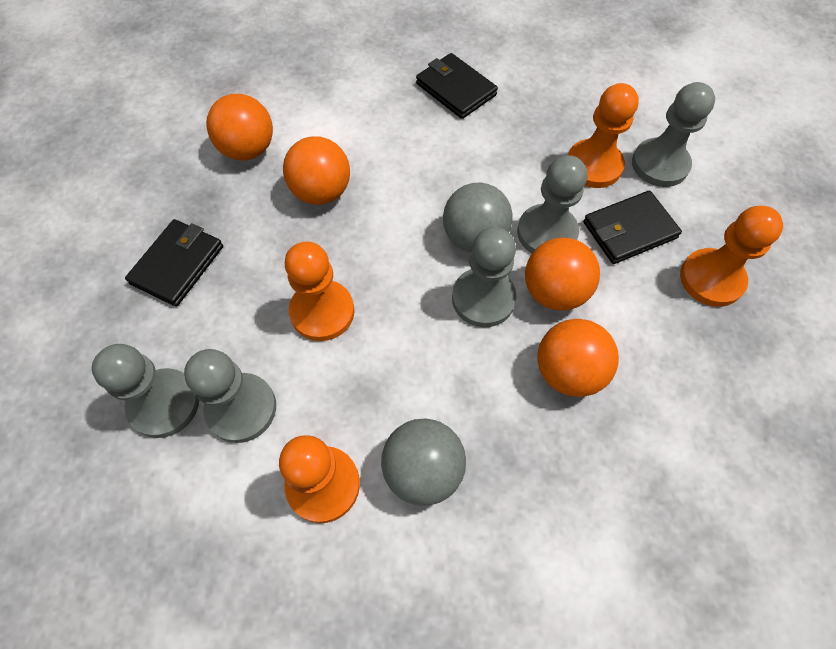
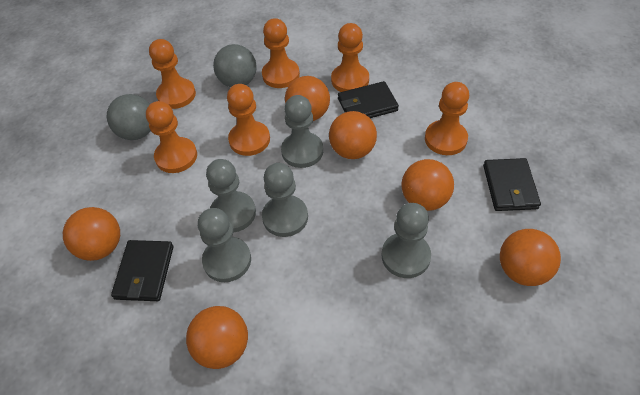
orange ball: 4 -> 6
orange pawn: 4 -> 6

